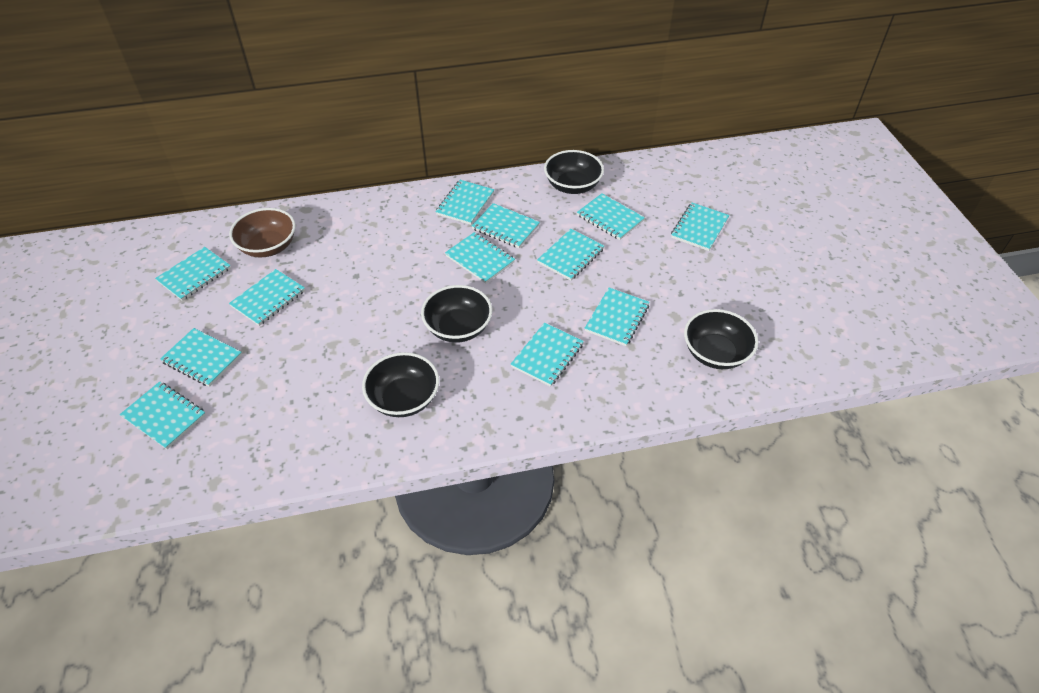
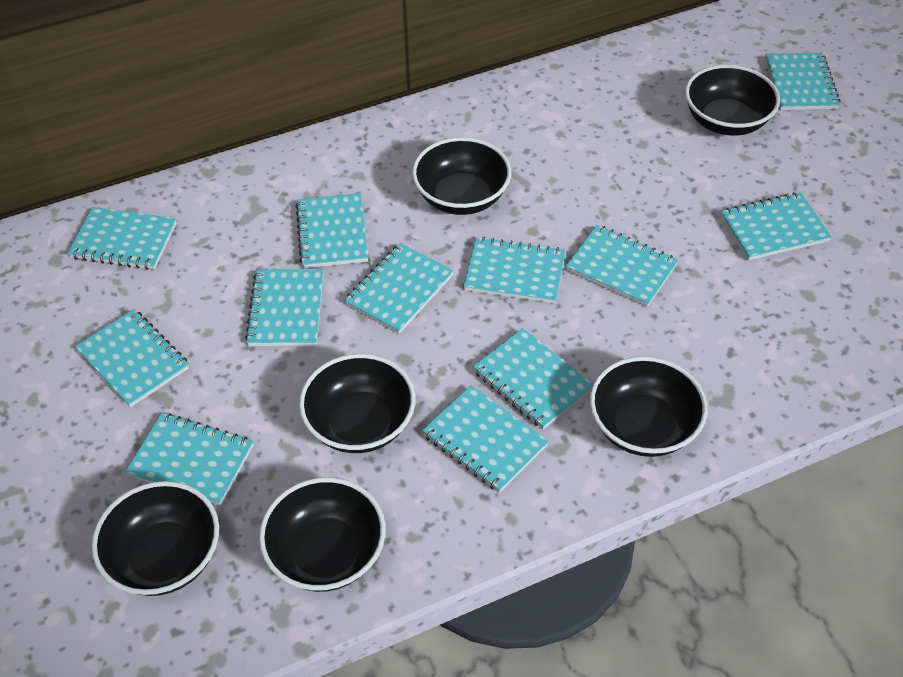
black bowl: 4 -> 6
brown bowl: 1 -> 0

